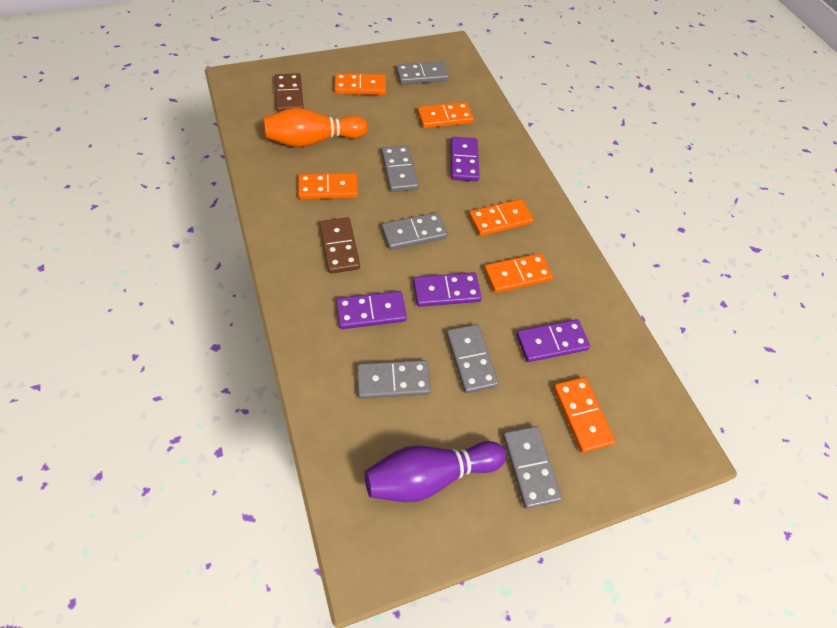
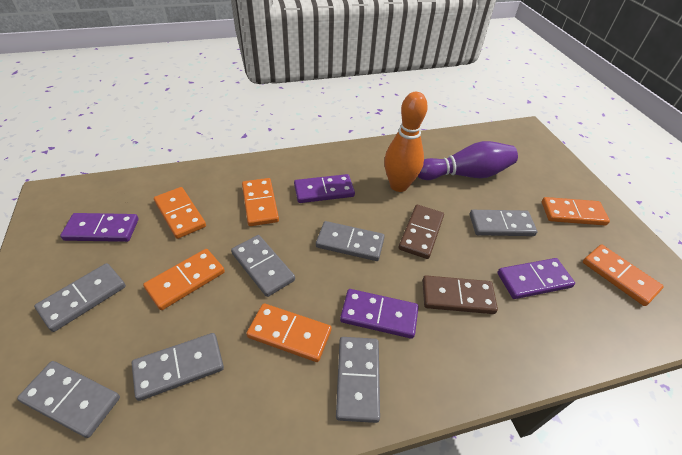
grey domino: 6 -> 7

